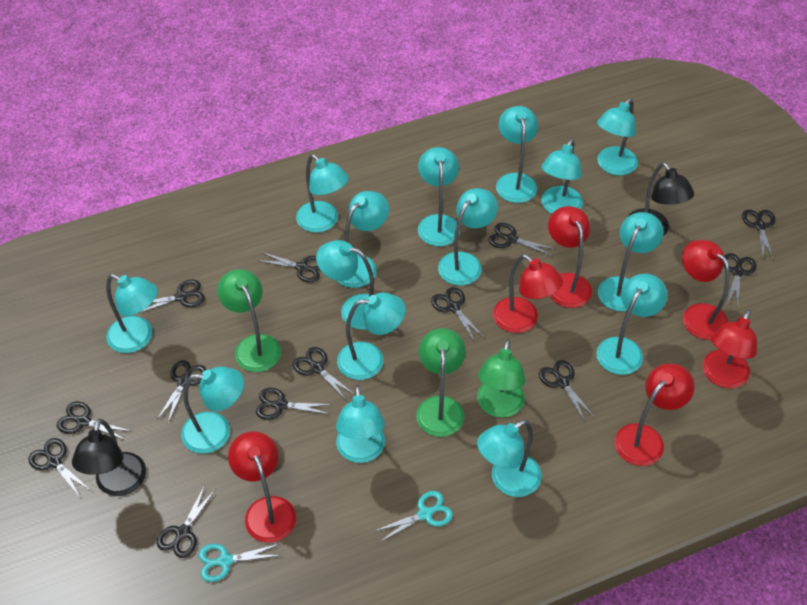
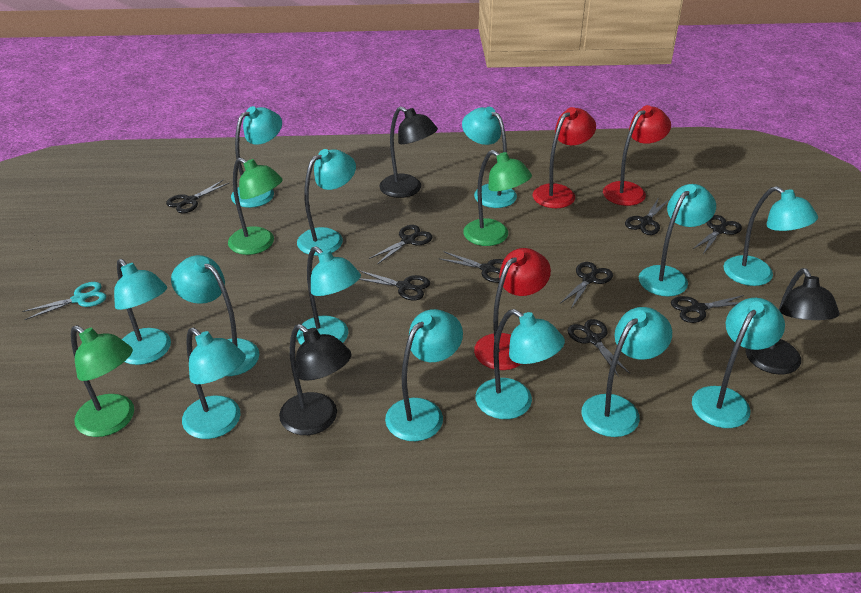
black lamp: 2 -> 3
black scissors: 13 -> 9
red lamp: 6 -> 3
turquoise lamp: 15 -> 13
turquoise scissors: 2 -> 1

